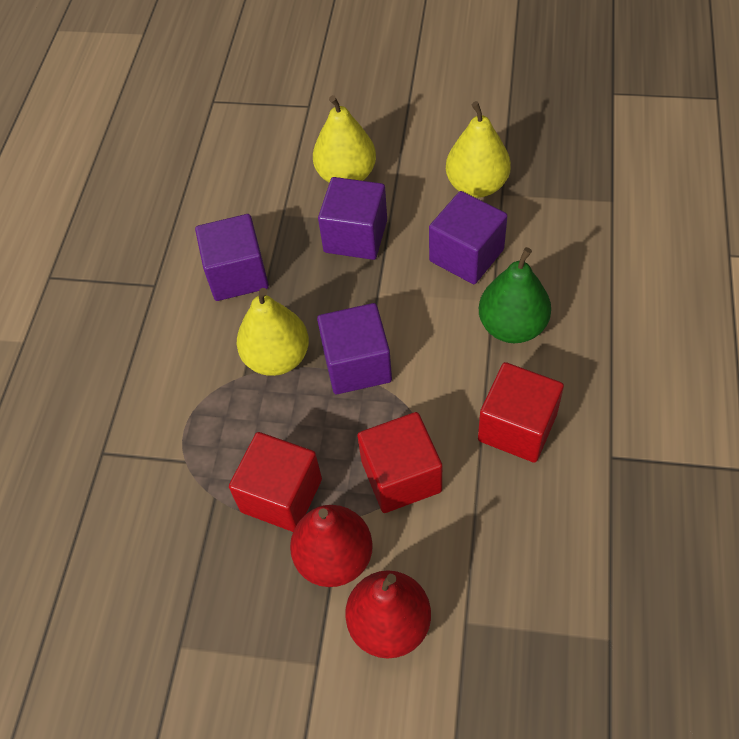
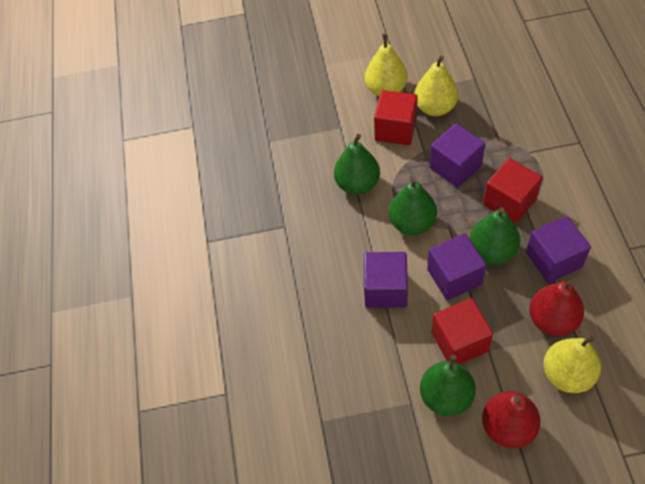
green pear: 1 -> 4

